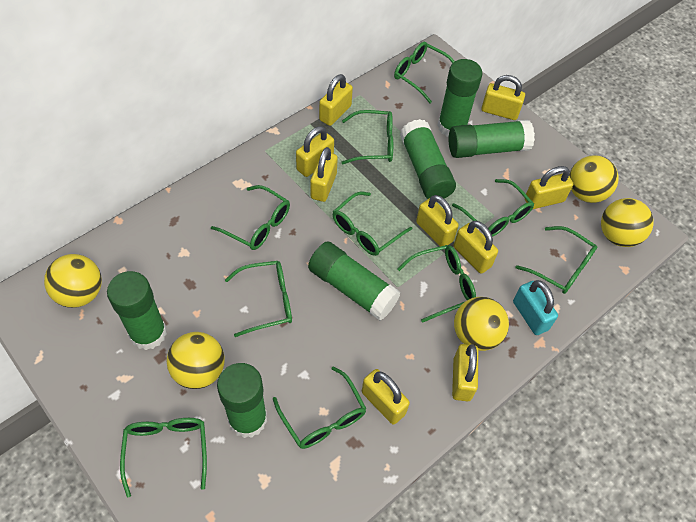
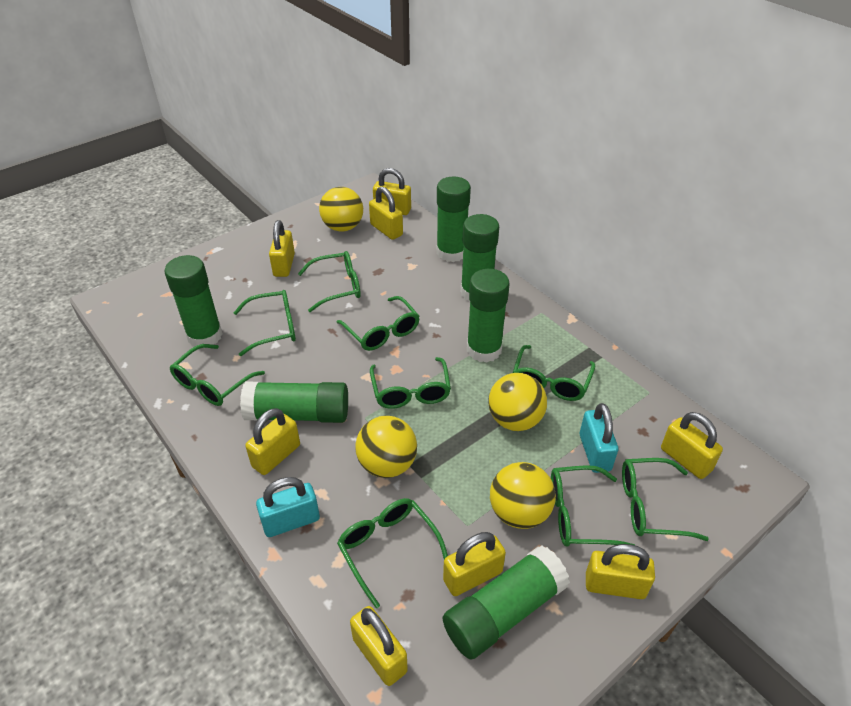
green glasses: 10 -> 9
turquoise padlock: 1 -> 2
yellow ball: 5 -> 4
yellow padlock: 9 -> 8

